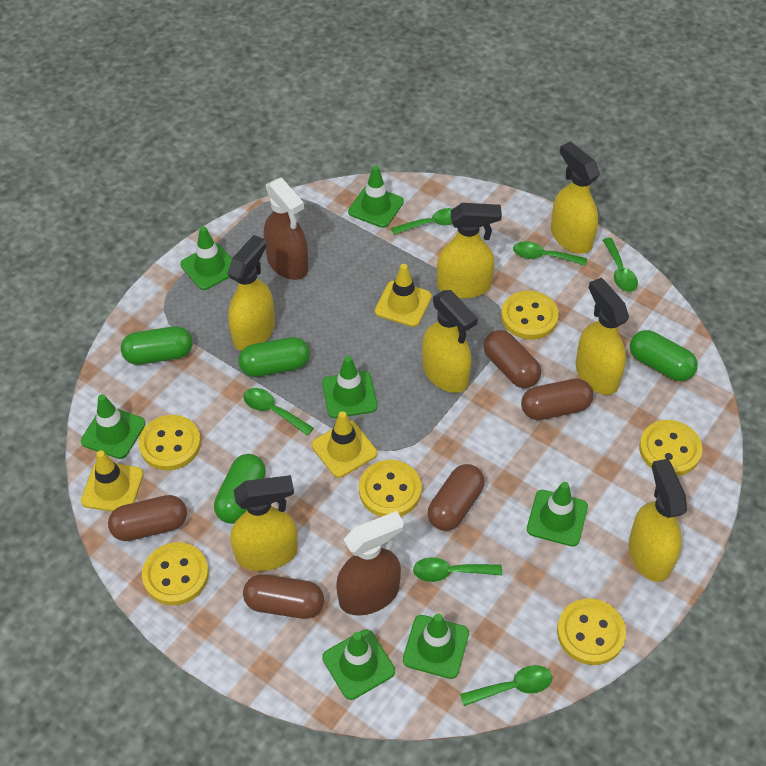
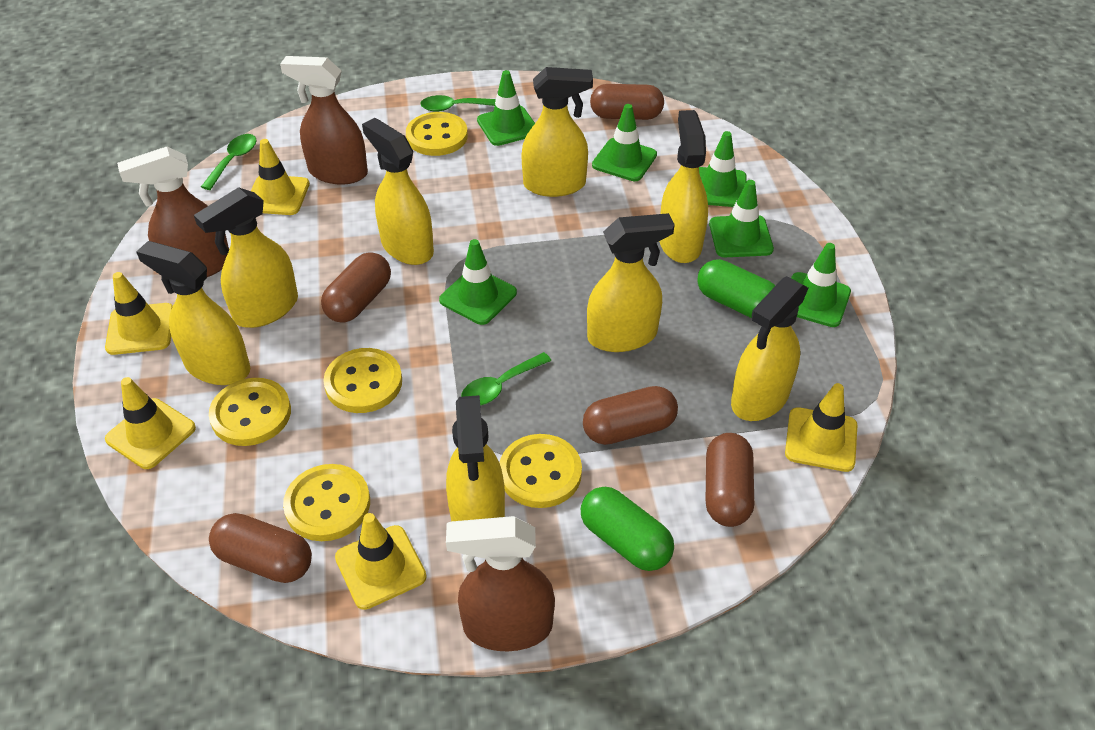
brown spray bottle: 2 -> 3
green capsule: 4 -> 2
green spoon: 6 -> 3
green traffic cone: 7 -> 6
yellow button: 6 -> 5
yellow spray bottle: 7 -> 8
yellow traffic cone: 3 -> 5

